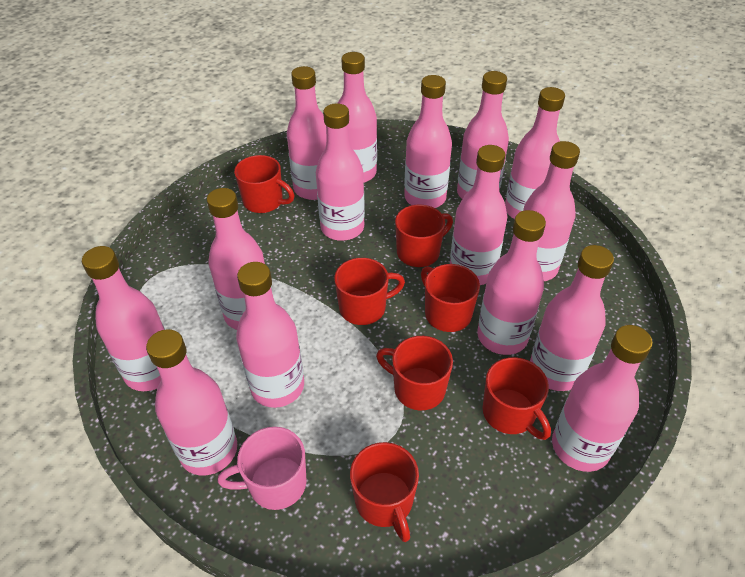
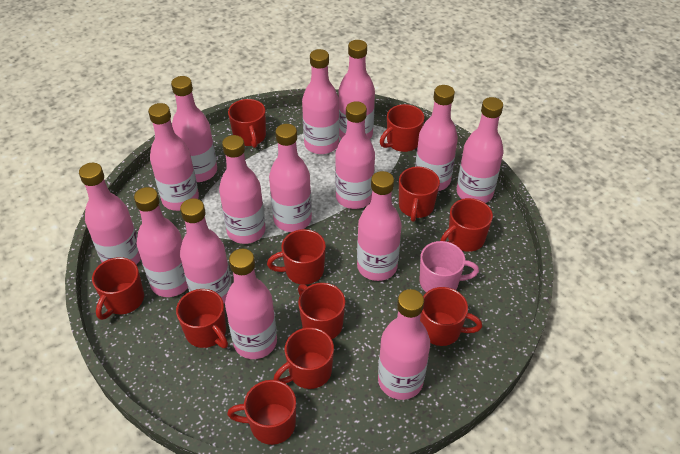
red mug: 7 -> 11

